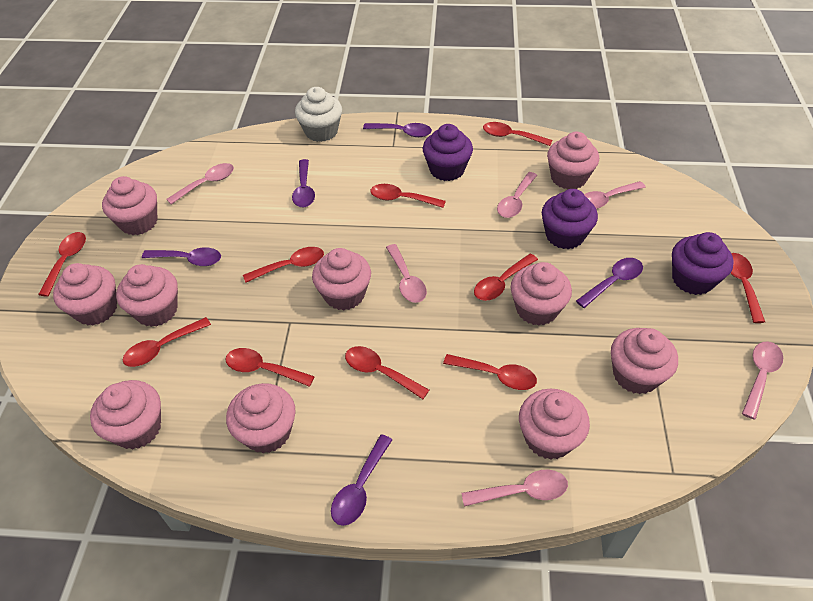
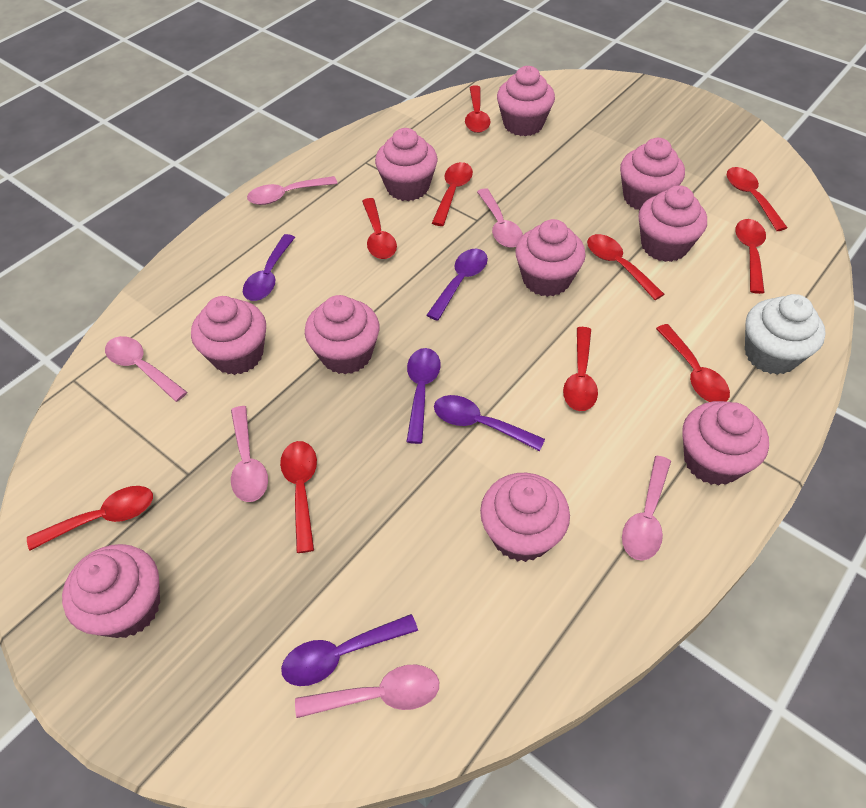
purple cupcake: 3 -> 0

